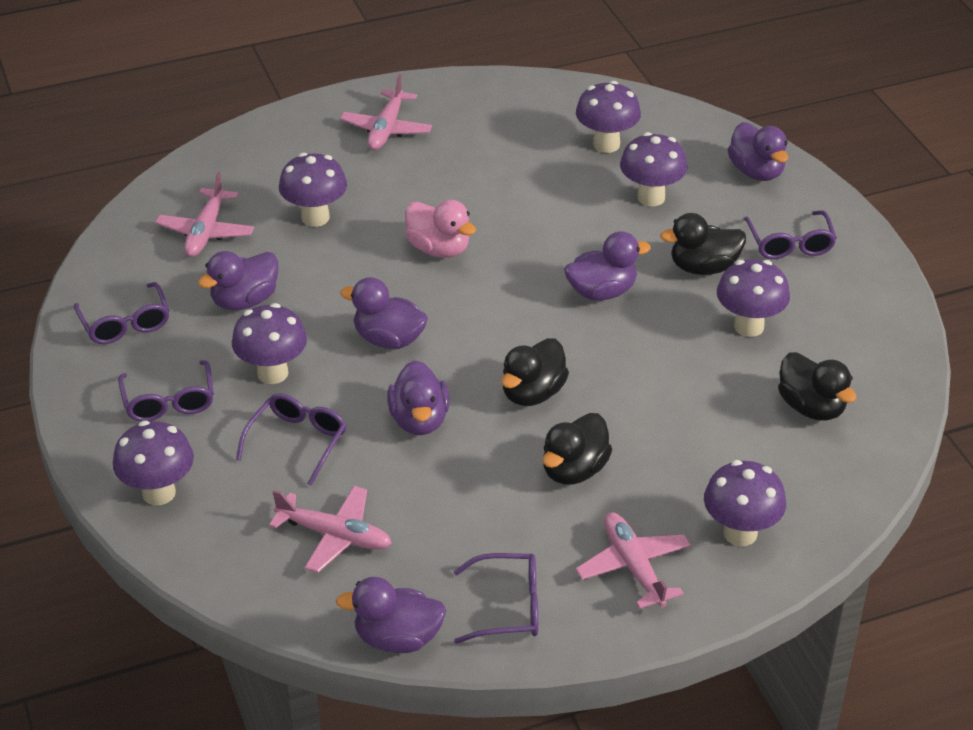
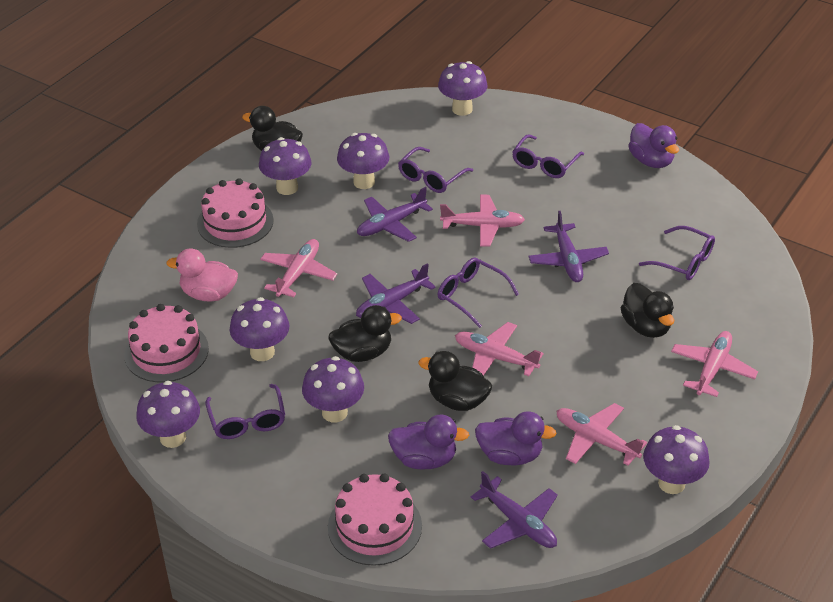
pink cake: 0 -> 3
pink plane: 4 -> 5
purple duck: 6 -> 3
purple plane: 0 -> 4

